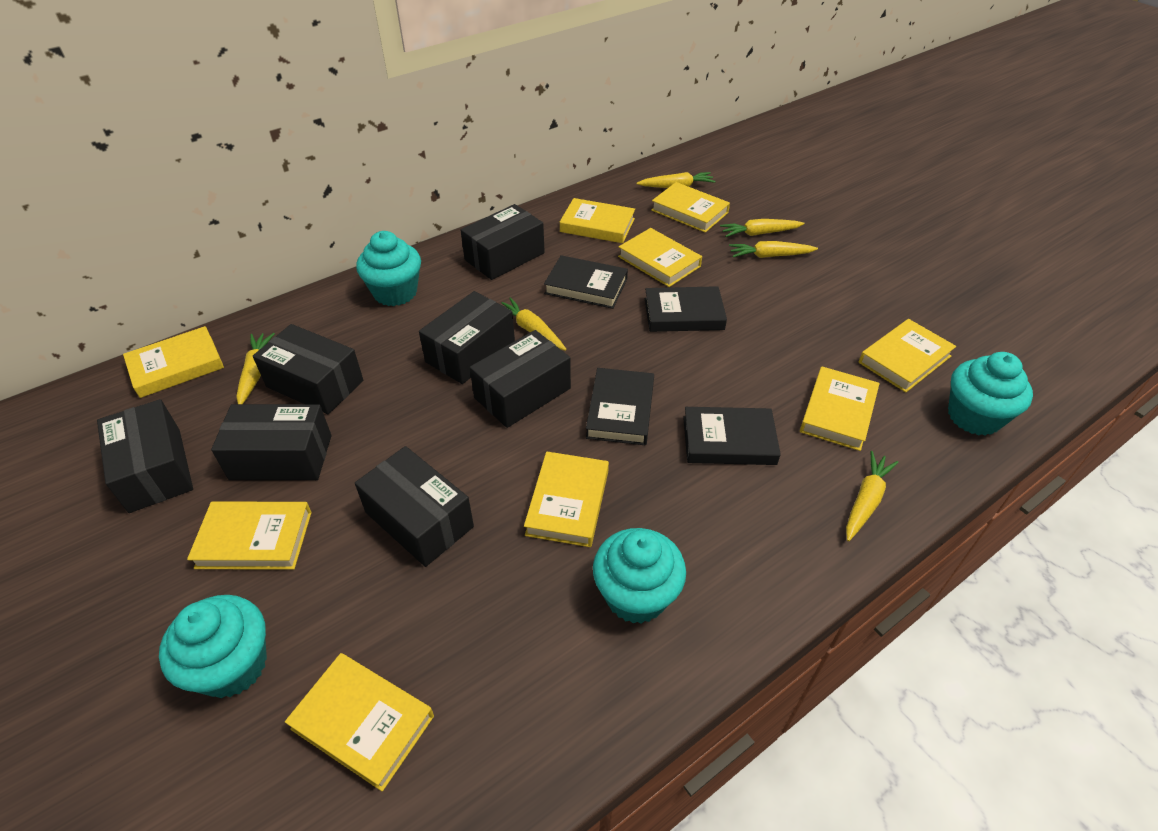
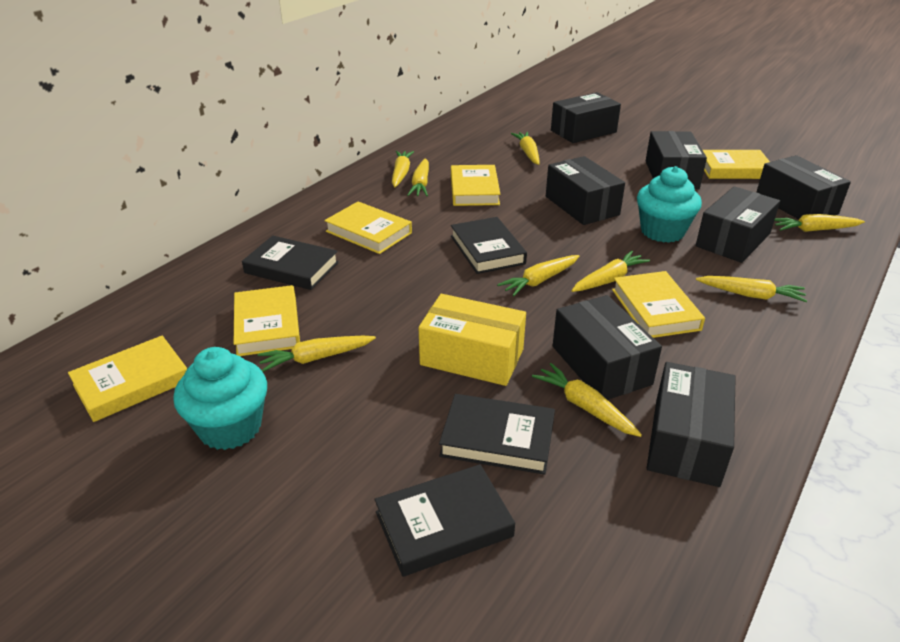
turquoise cupcake: 4 -> 2
yellow book: 9 -> 6
yellow box: 0 -> 1
yellow carrot: 6 -> 9

